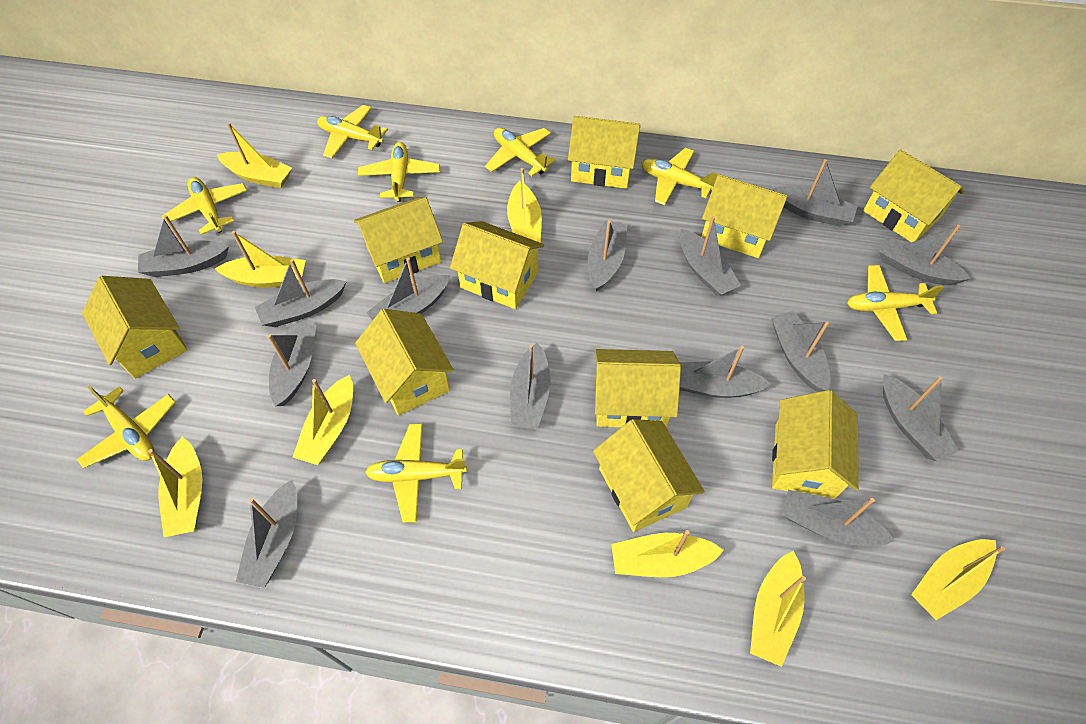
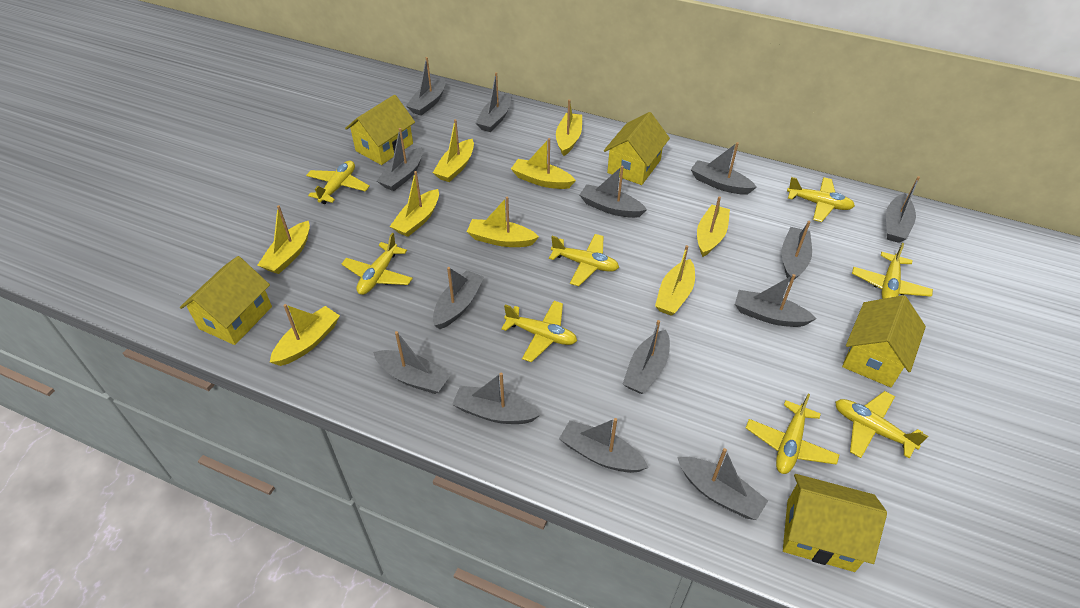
yellow boat: 8 -> 9
yellow house: 10 -> 5

